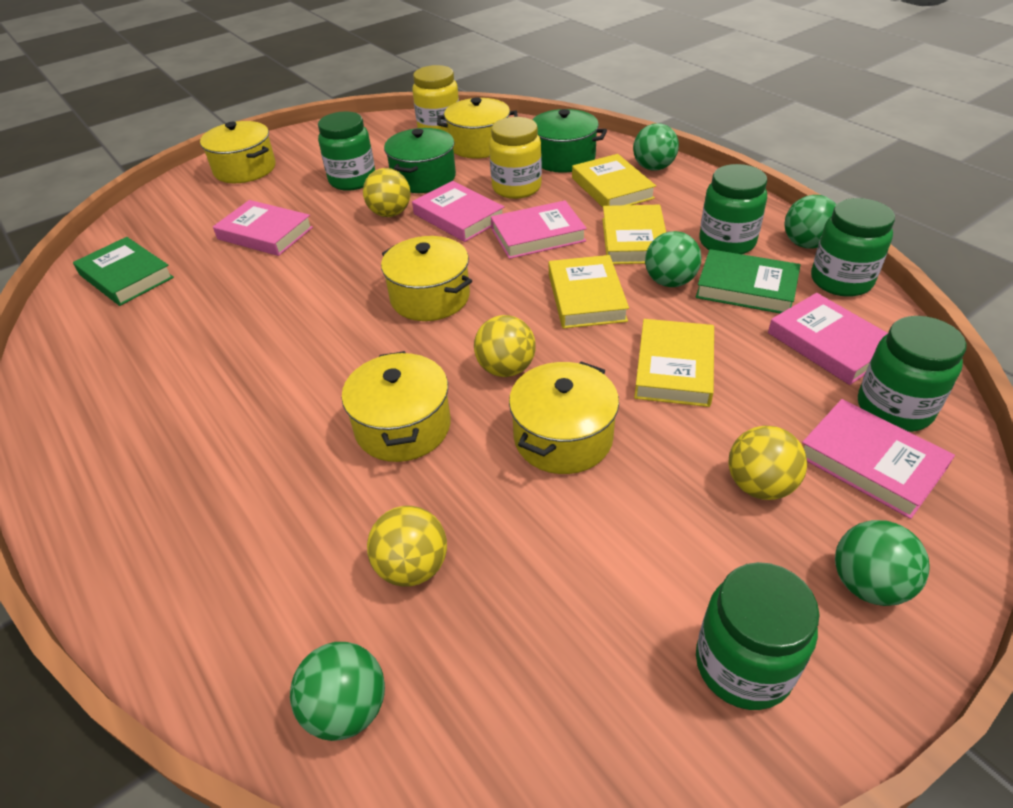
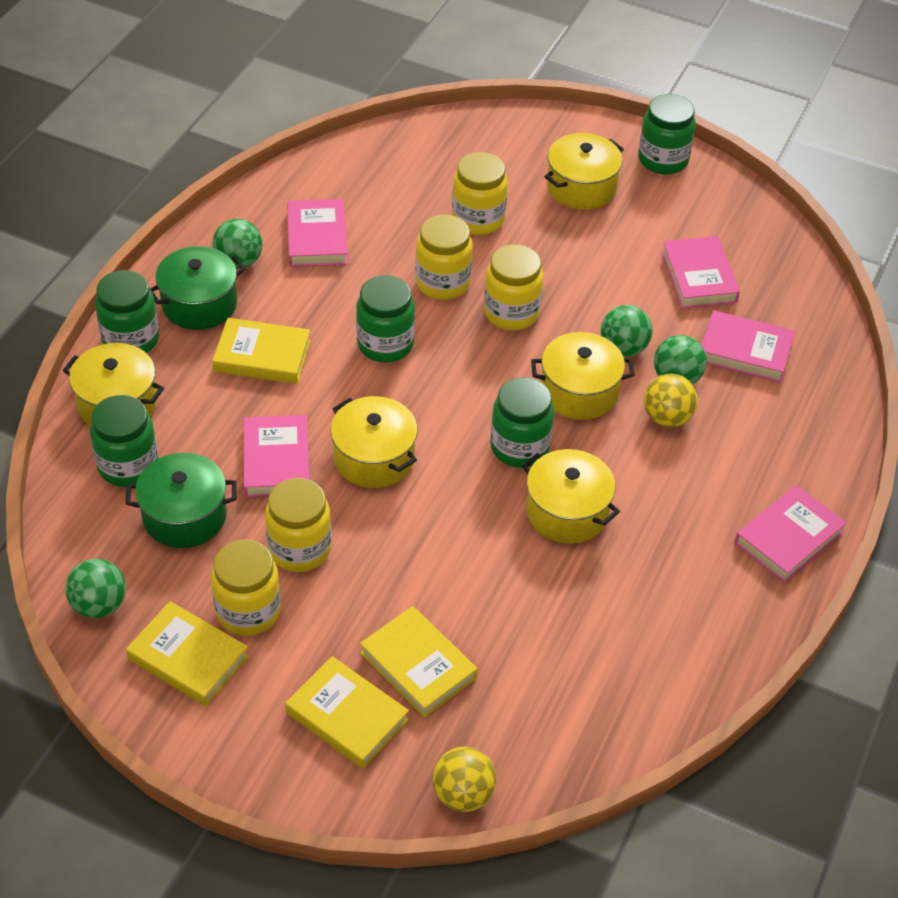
green ball: 5 -> 4
green book: 2 -> 0
yellow ball: 4 -> 2
yellow jar: 2 -> 5

